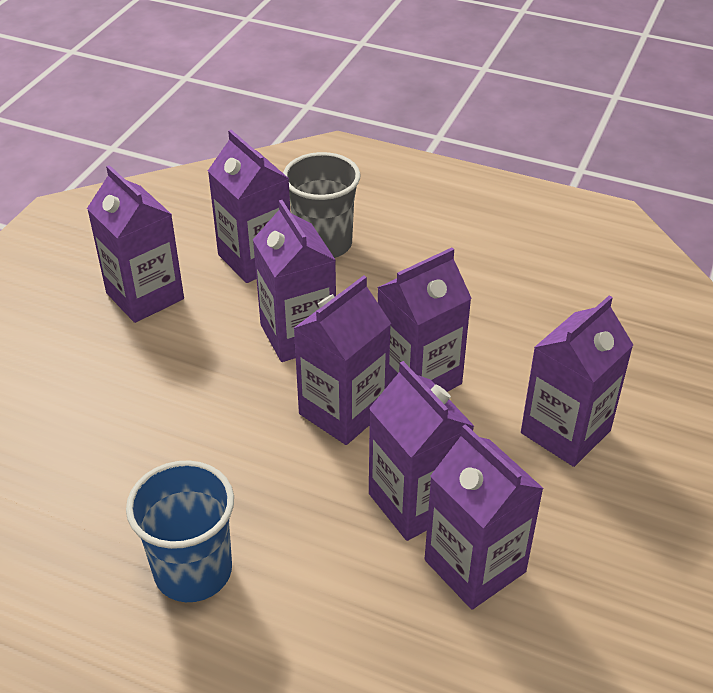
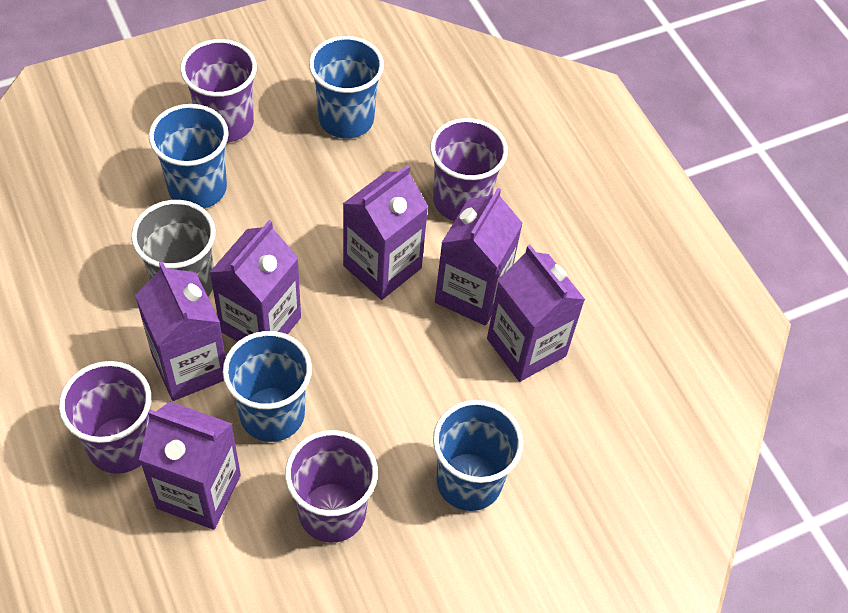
blue cup: 1 -> 4
purple carton: 8 -> 6
purple cup: 0 -> 4

